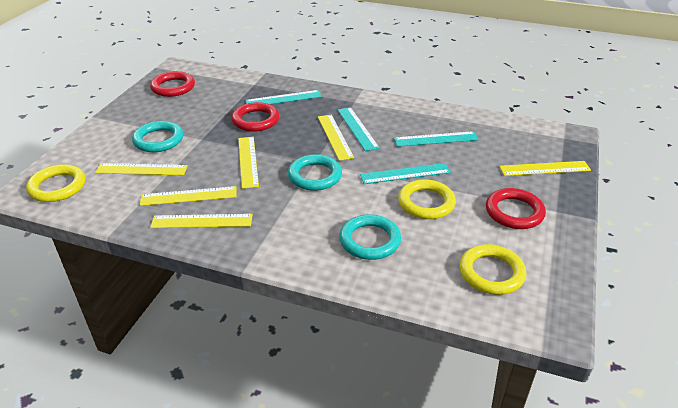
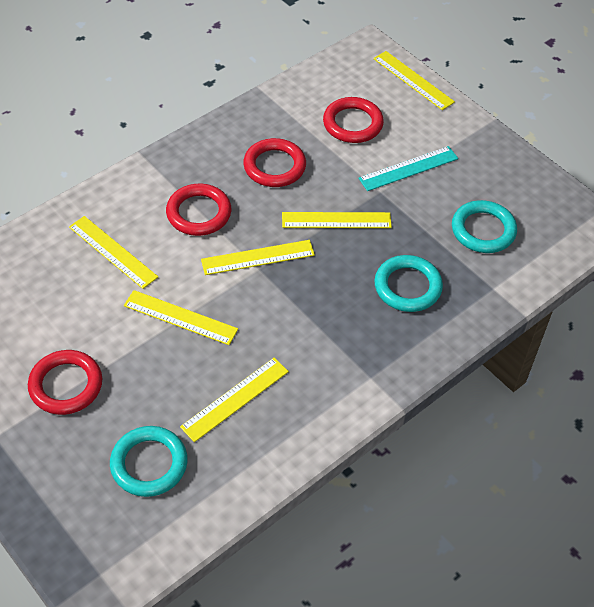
red ring: 3 -> 4
turquoise ruler: 4 -> 1
yellow ring: 3 -> 0

